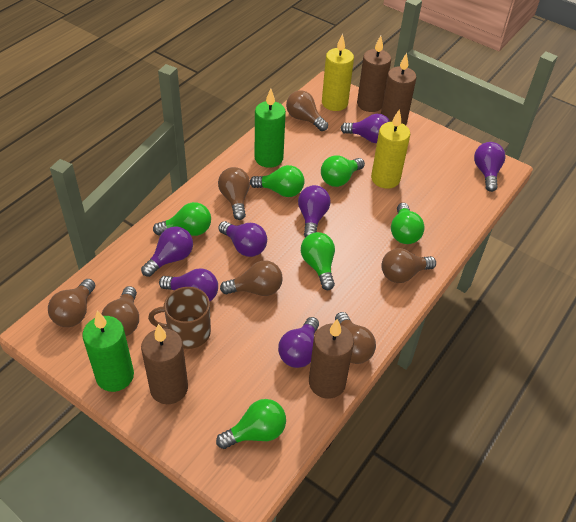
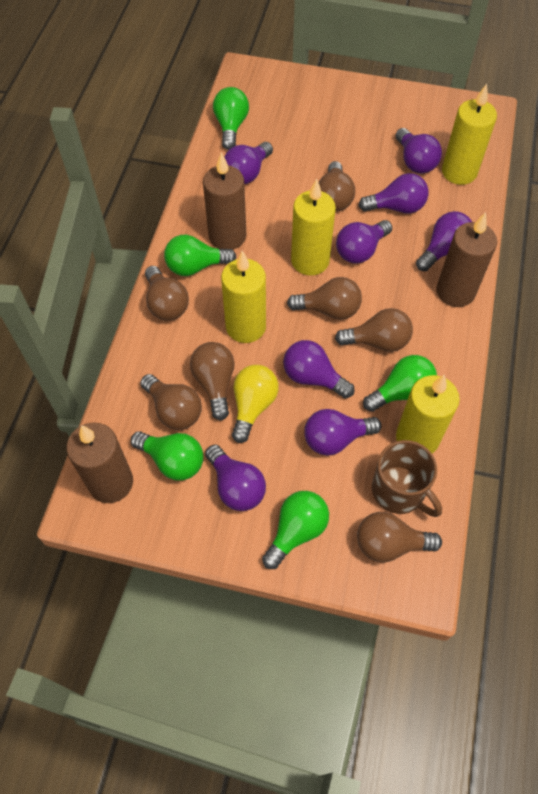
brown candle: 4 -> 3
green candle: 2 -> 0
green light bulb: 6 -> 5
purple light bulb: 7 -> 8
yellow candle: 2 -> 4
yellow light bulb: 0 -> 1

